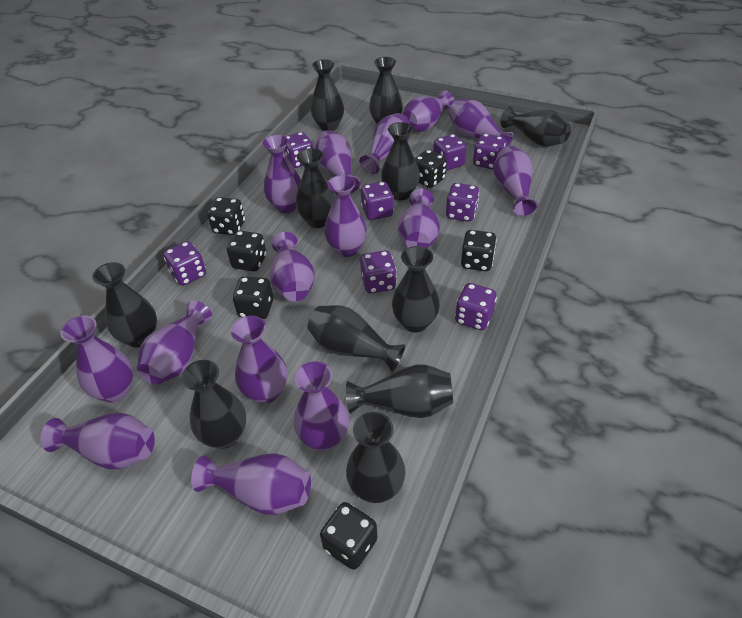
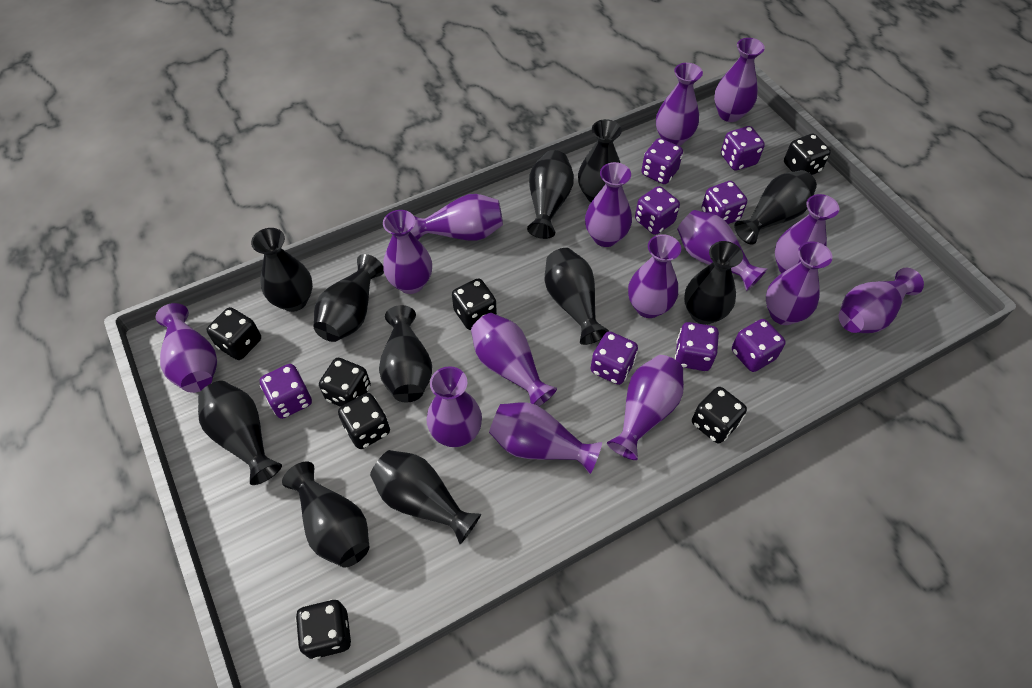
black dice: 6 -> 7

